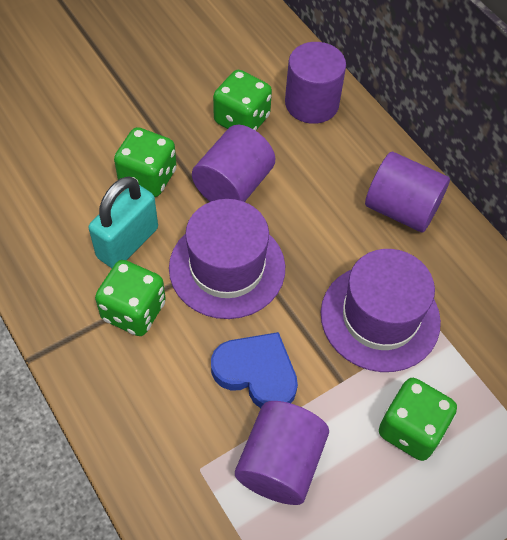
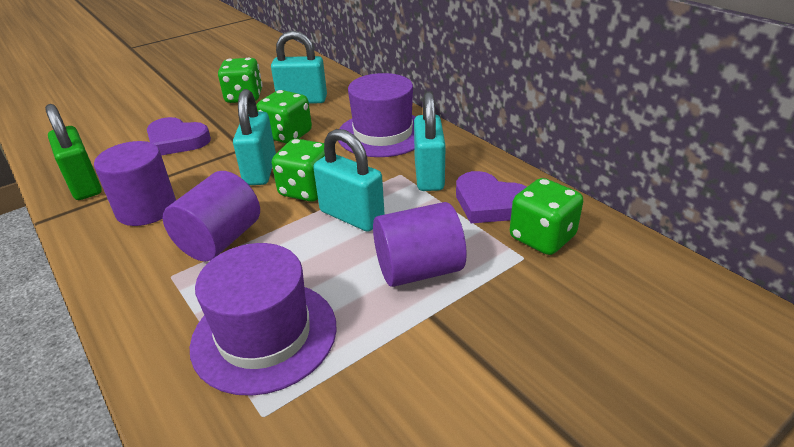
blue heart: 1 -> 0
green padlock: 0 -> 1
purple cylinder: 4 -> 3
purple heart: 0 -> 2
turquoise padlock: 1 -> 4

